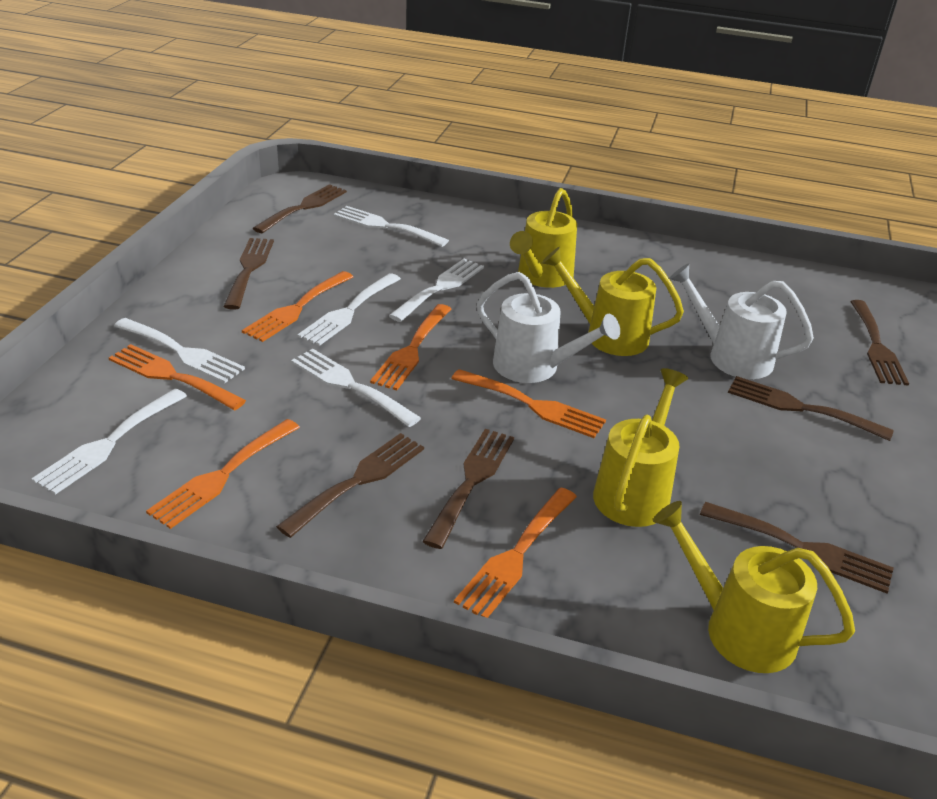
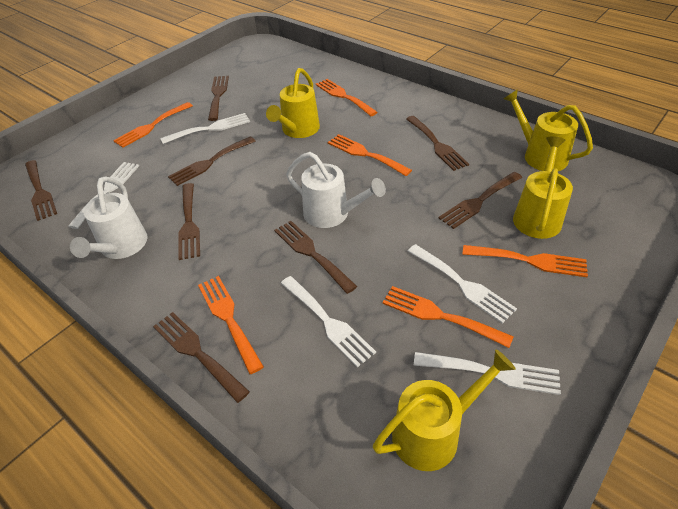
brown fork: 7 -> 8
white fork: 6 -> 5

